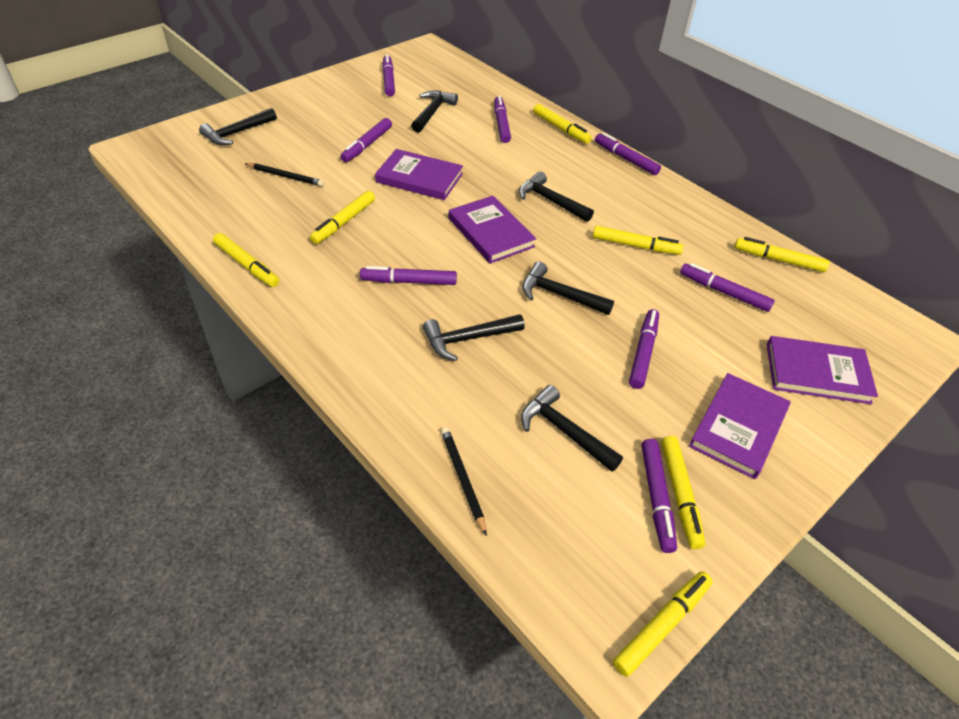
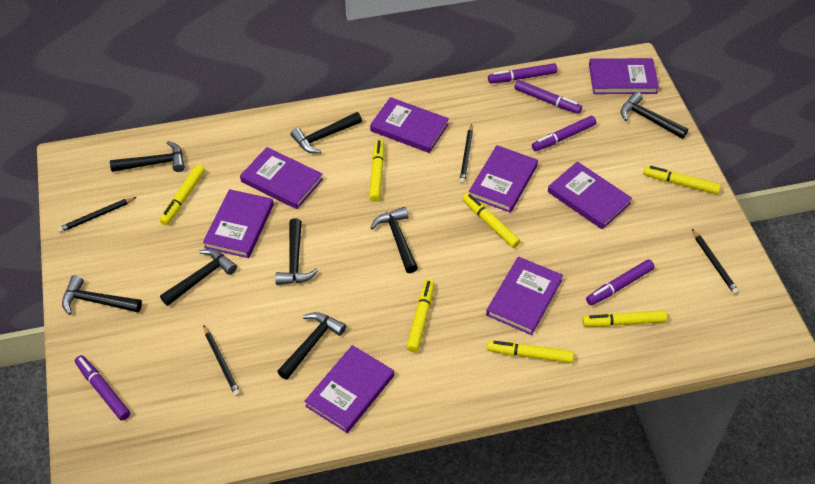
black hammer: 6 -> 8
black pencil: 2 -> 4
purple book: 4 -> 8
purple marker: 8 -> 5

